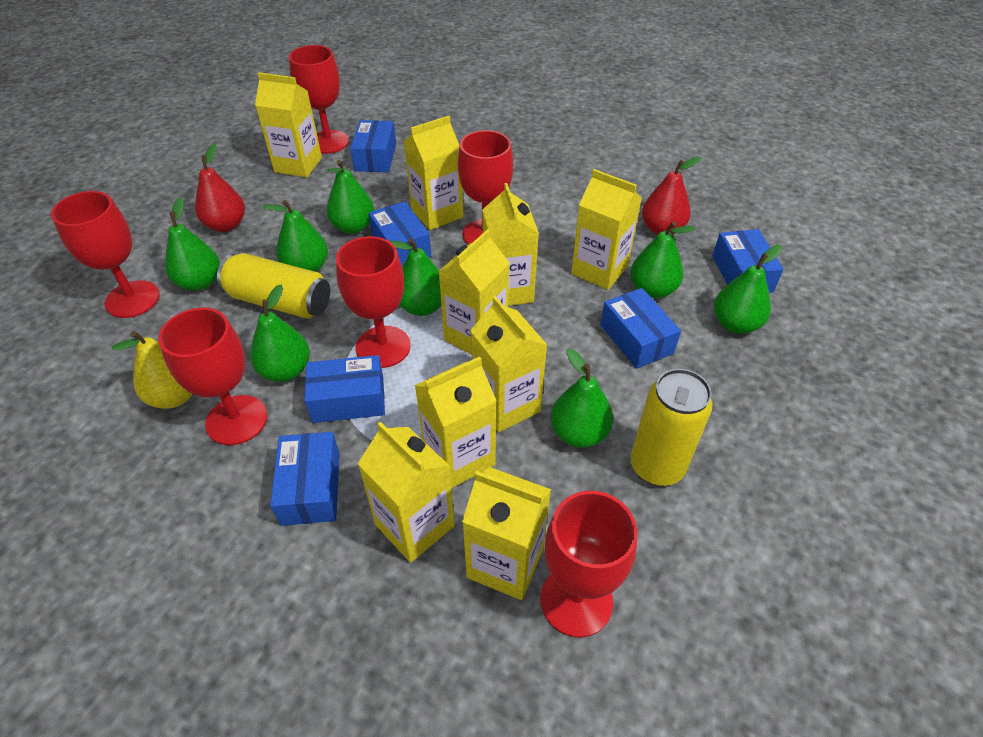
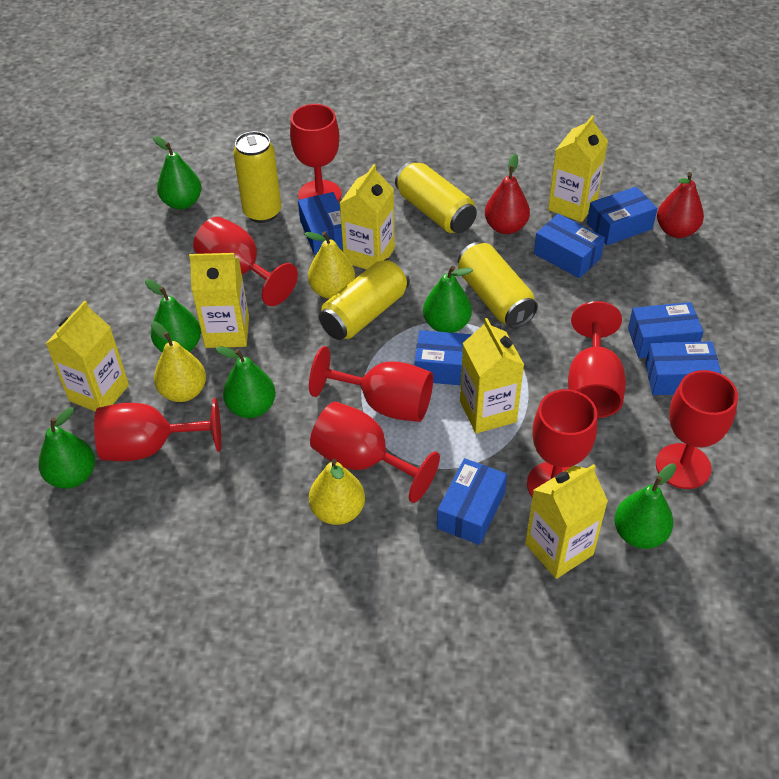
blue box: 6 -> 7
green pear: 8 -> 6
red goblet: 6 -> 8
yellow can: 2 -> 4
yellow carton: 9 -> 6
yellow pear: 1 -> 3

